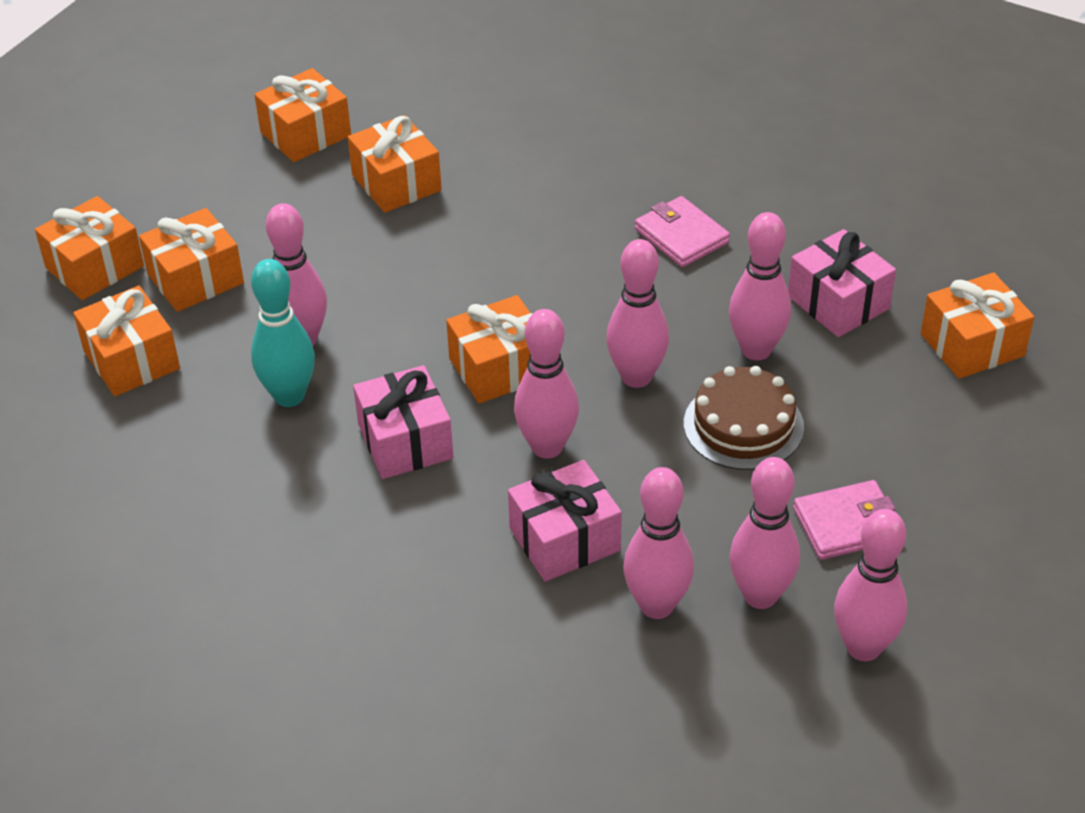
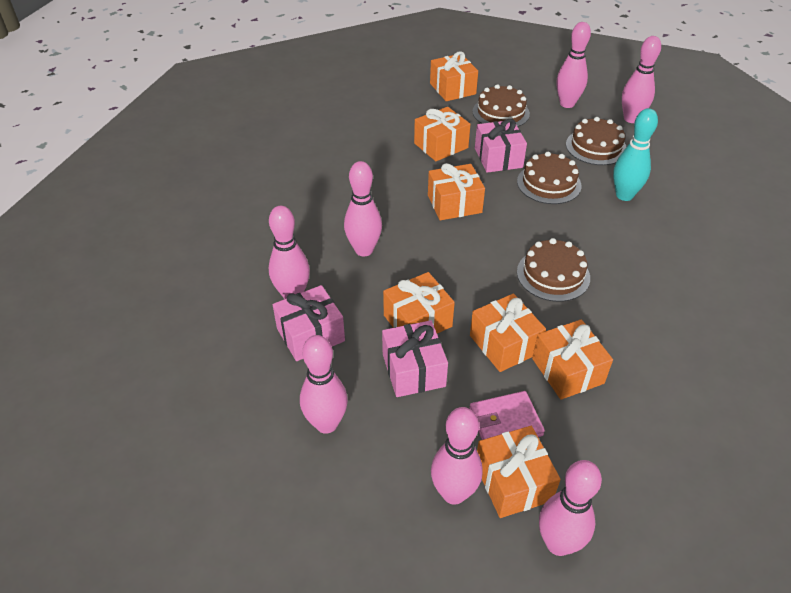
brown cake: 1 -> 4
pink wallet: 2 -> 1

